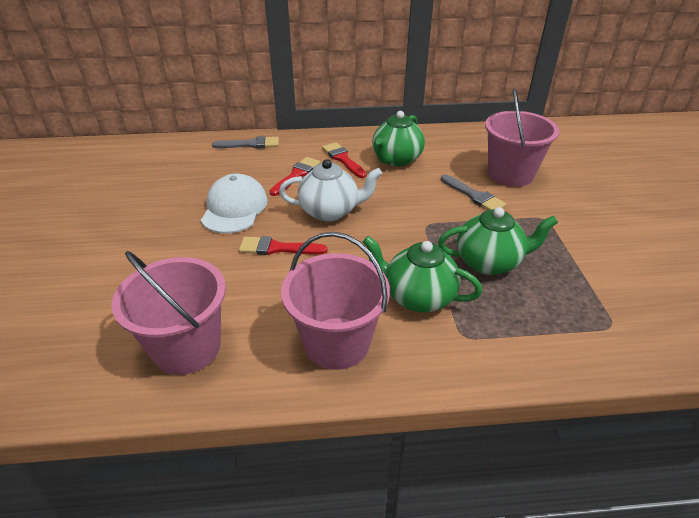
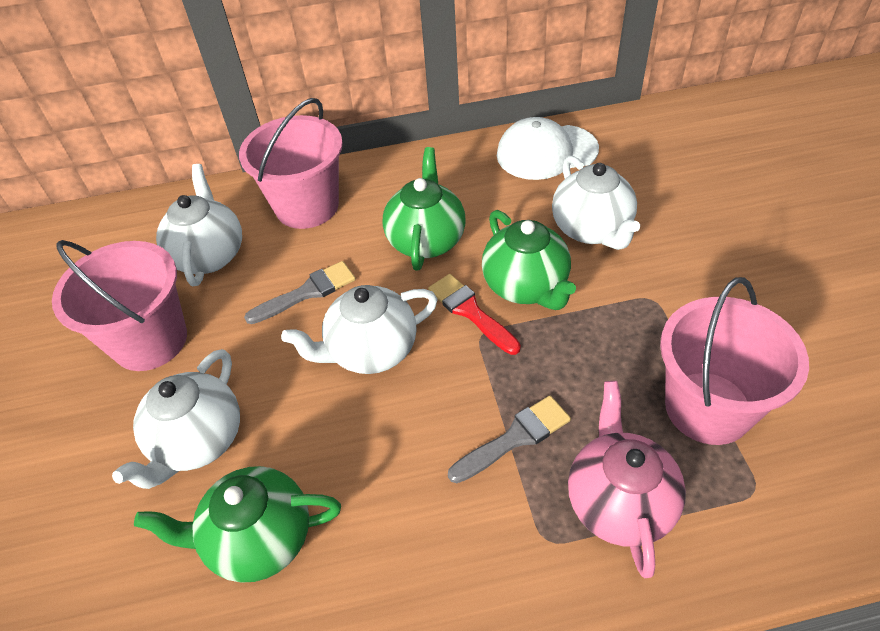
pink teapot: 0 -> 1
red brush: 3 -> 1
white teapot: 1 -> 4

